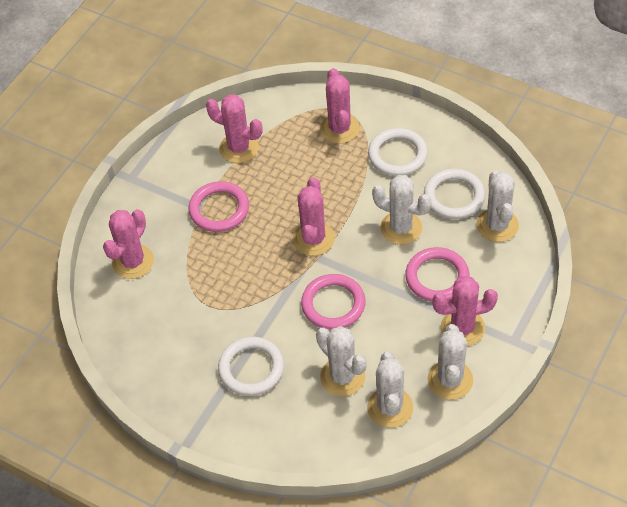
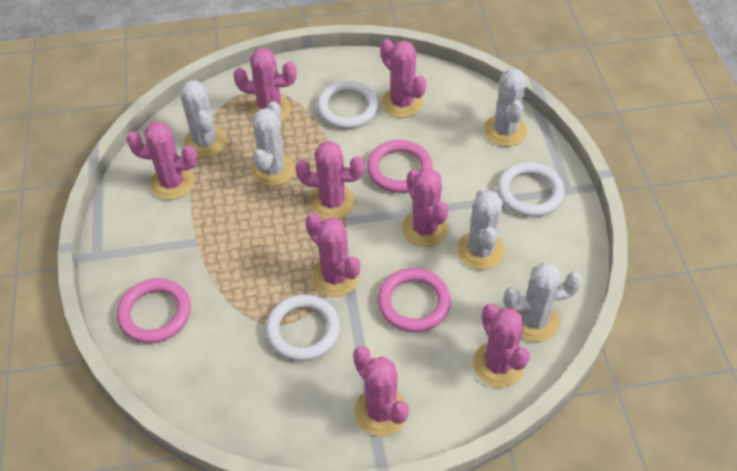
pink cactus: 5 -> 8

